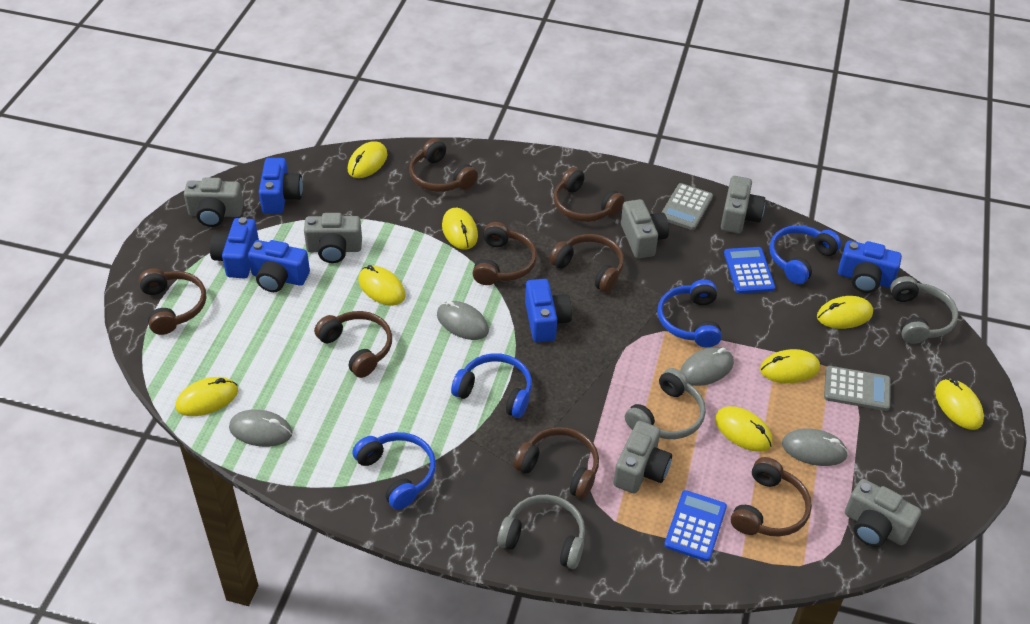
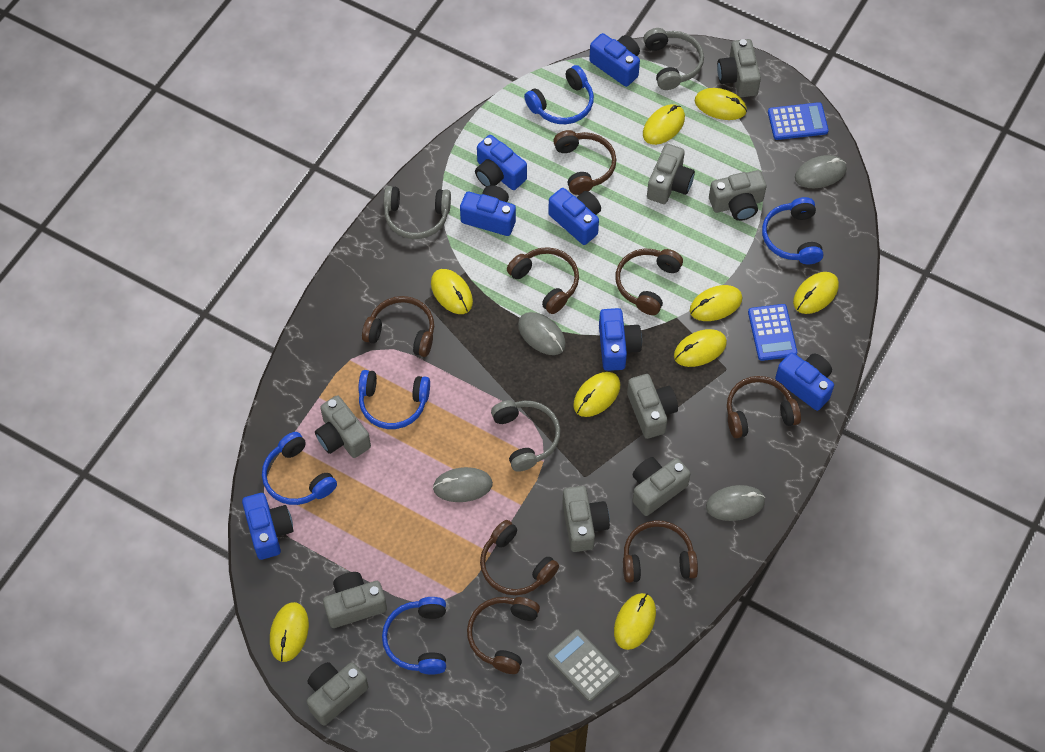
blue camera: 5 -> 7
blue headphones: 4 -> 5
grey calculator: 2 -> 1
grey camera: 6 -> 9
yellow mouse: 8 -> 9

